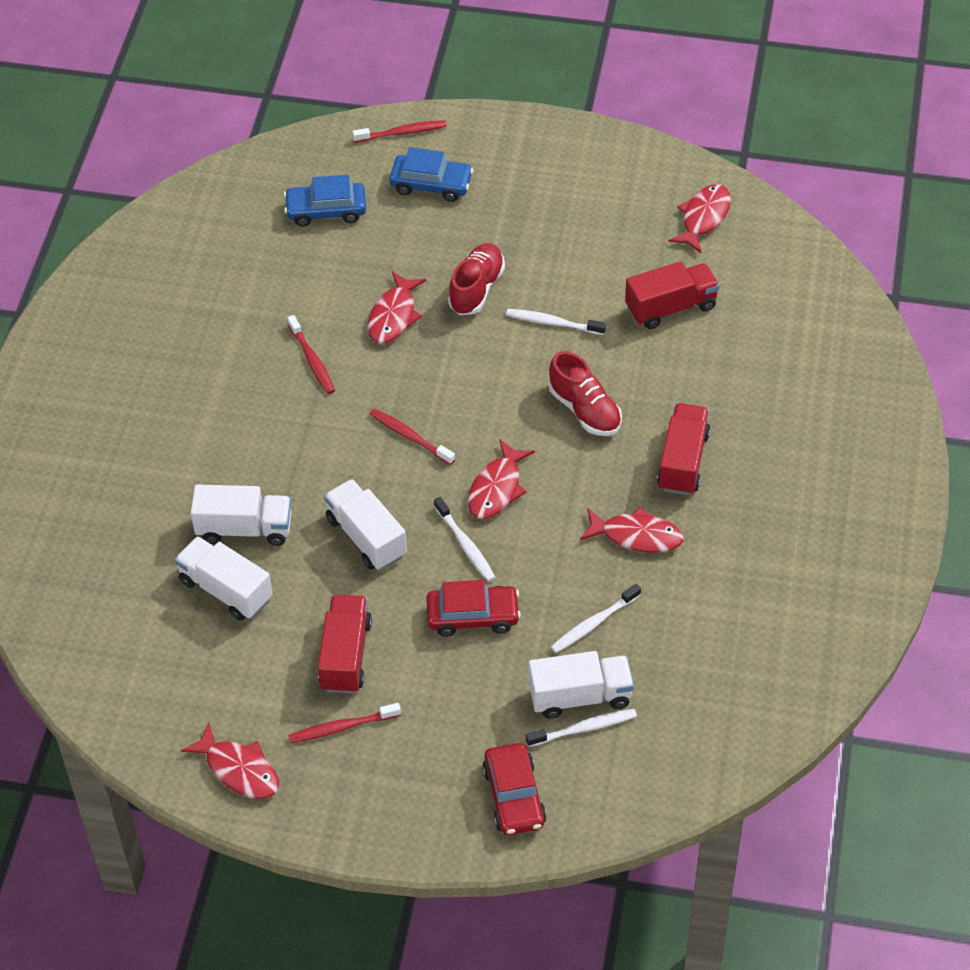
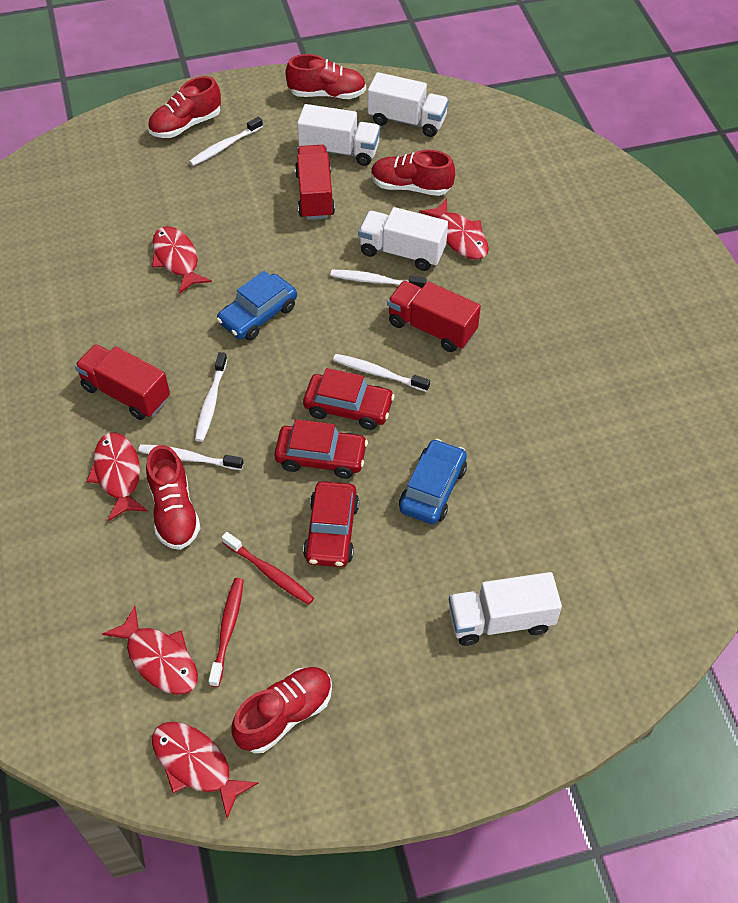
red car: 2 -> 3
red shoe: 2 -> 5
red toothbrush: 4 -> 2
white toothbrush: 4 -> 5

